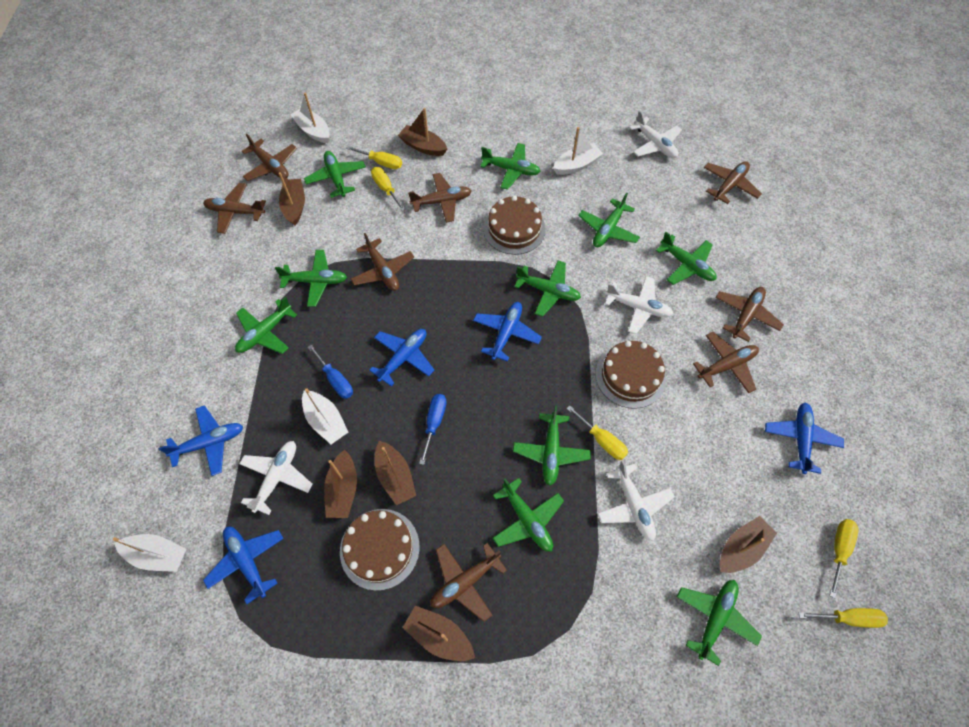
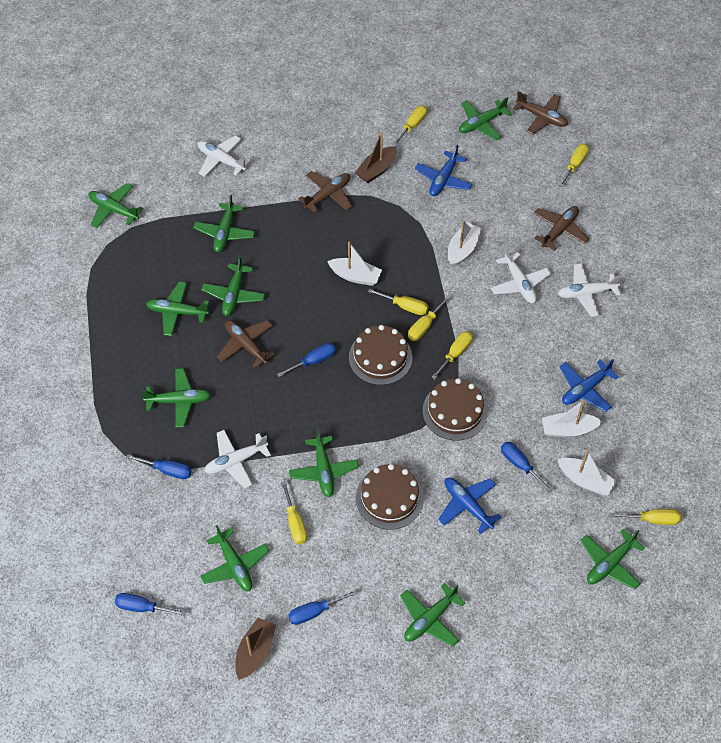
blue plane: 5 -> 3
blue screwdriver: 2 -> 5
brown boat: 6 -> 2
brown plane: 8 -> 4
yellow screwdriver: 5 -> 7

